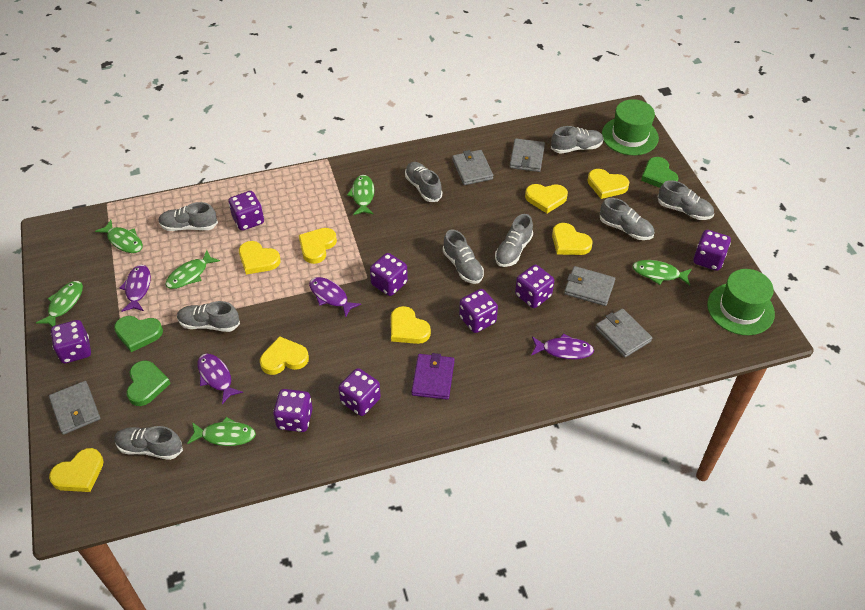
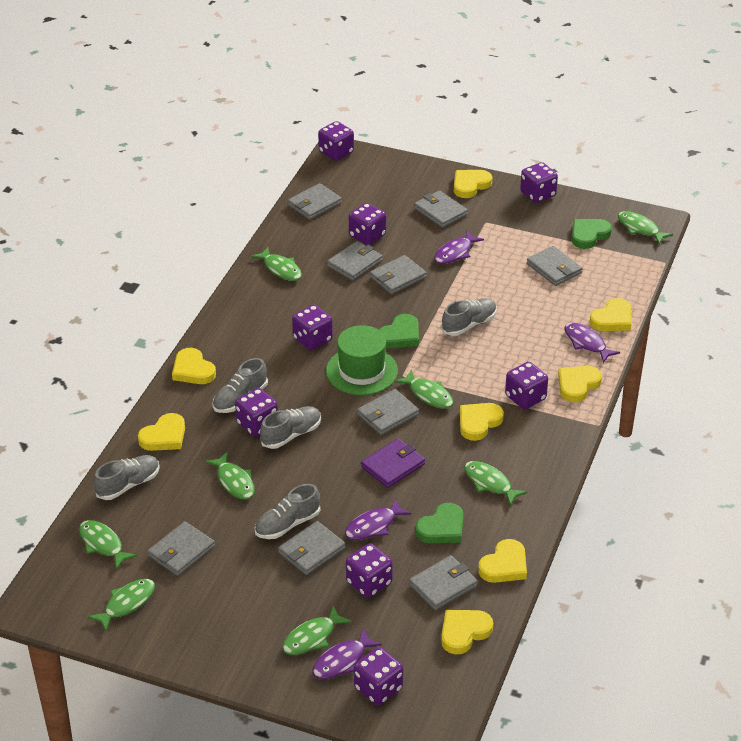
green fish: 6 -> 8
green hat: 2 -> 1
grey shoe: 9 -> 5
grey wallet: 5 -> 9

